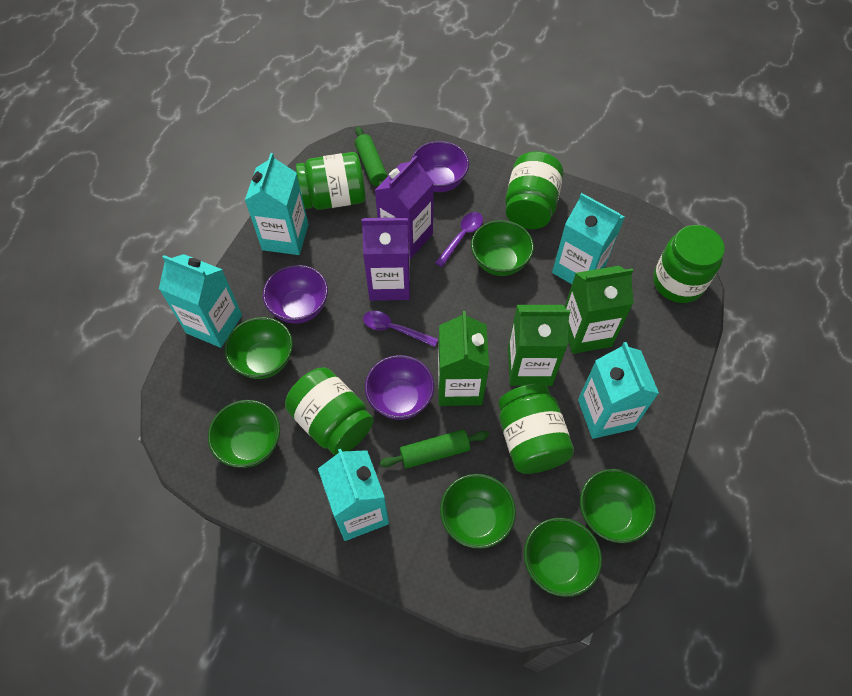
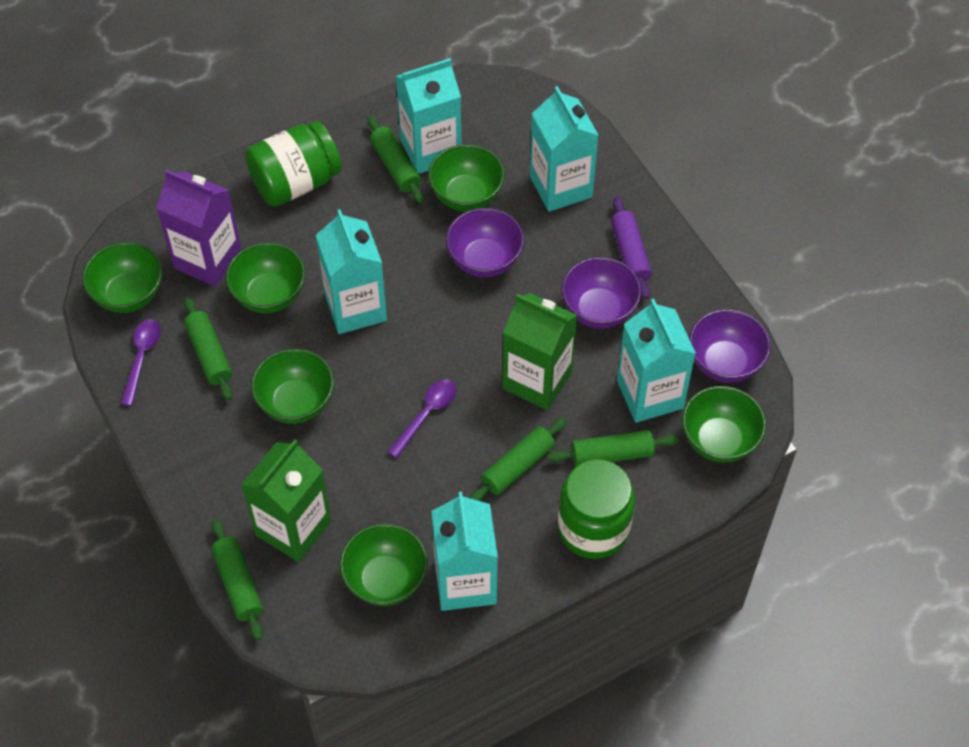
green carton: 3 -> 2
green jar: 5 -> 2
green rolling pin: 2 -> 5
purple carton: 2 -> 1
purple rolling pin: 0 -> 1

